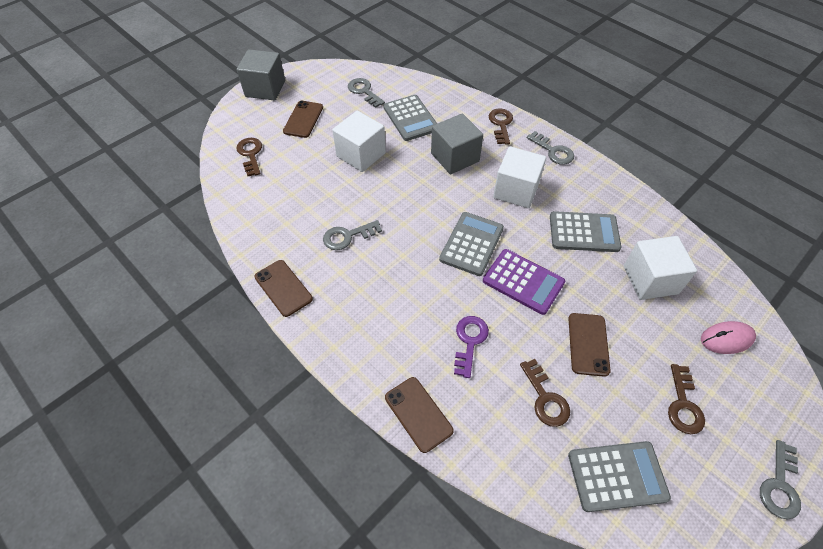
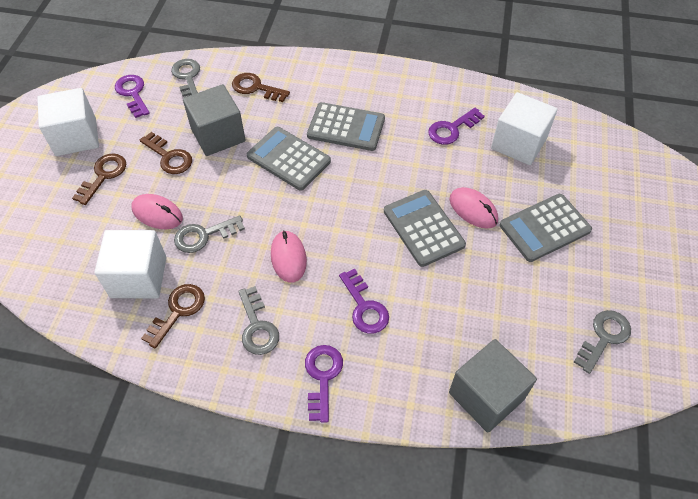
brown phone: 4 -> 0
pink mouse: 1 -> 3
purple calculator: 1 -> 0
purple key: 1 -> 4

